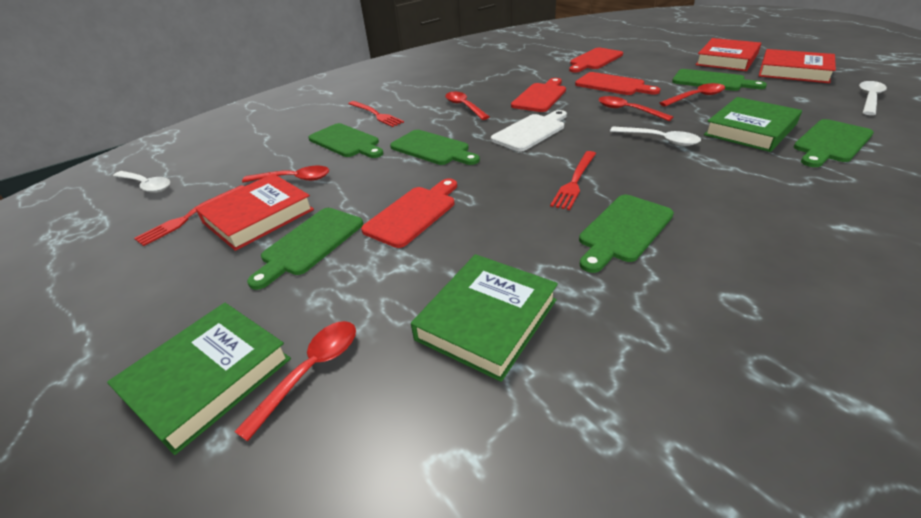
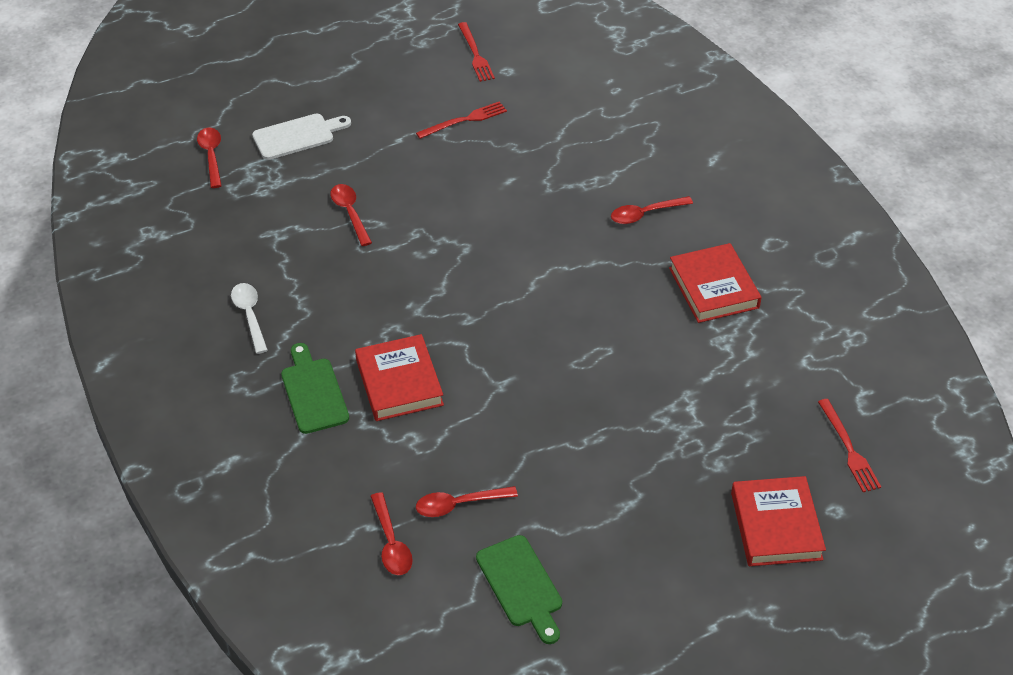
green book: 3 -> 0
green cutting board: 6 -> 2
red cutting board: 4 -> 0
white spoon: 3 -> 1

